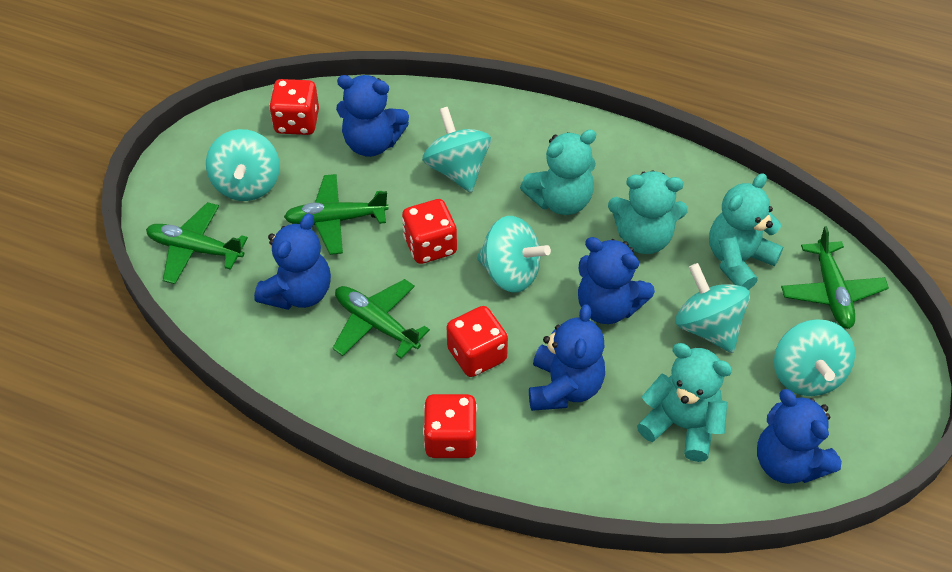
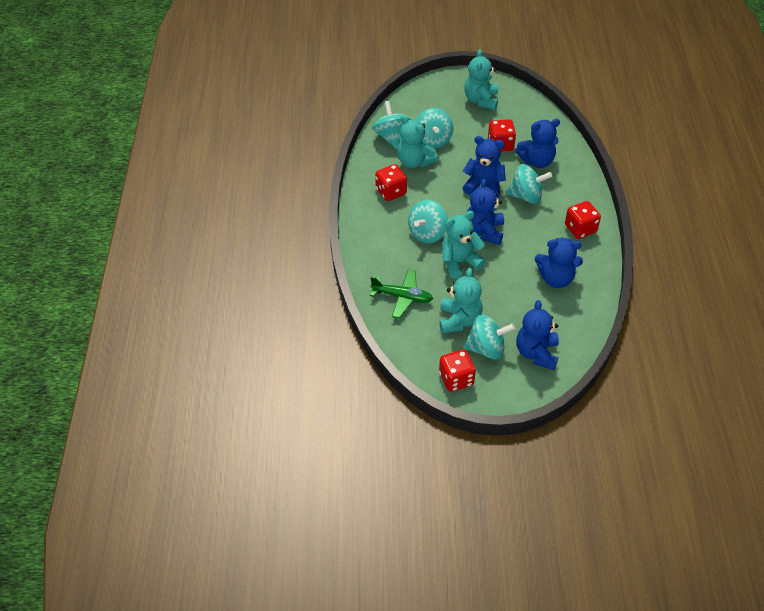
green plane: 4 -> 1

